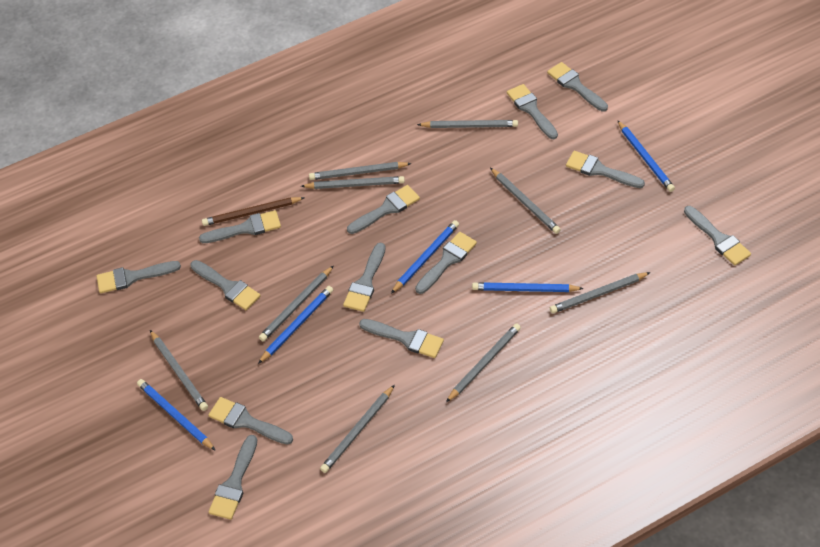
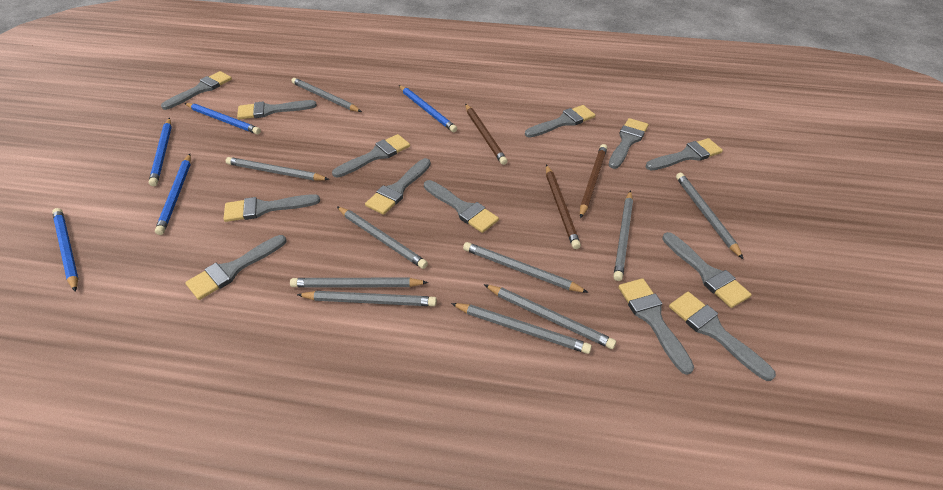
brown pencil: 1 -> 3
grey pencil: 9 -> 10

